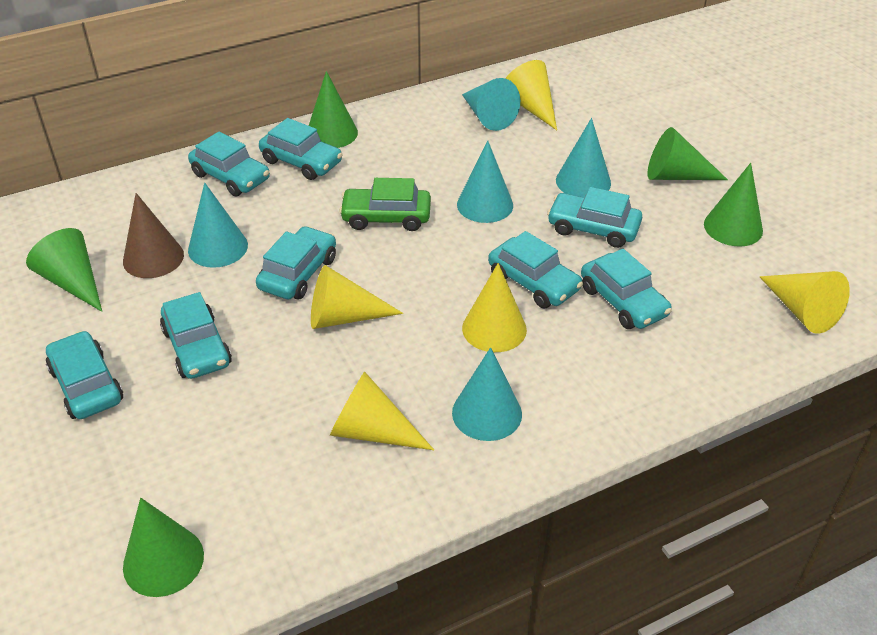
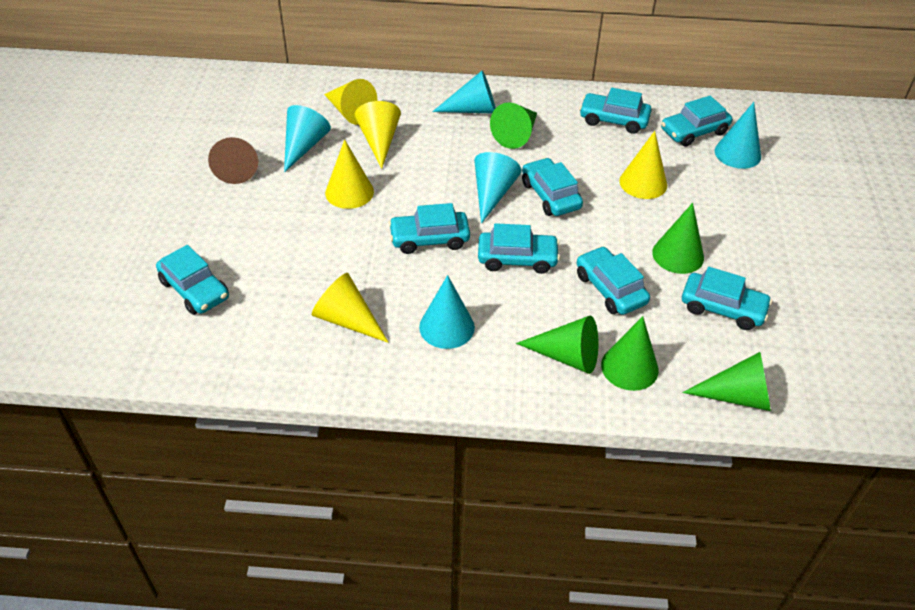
green car: 1 -> 0

